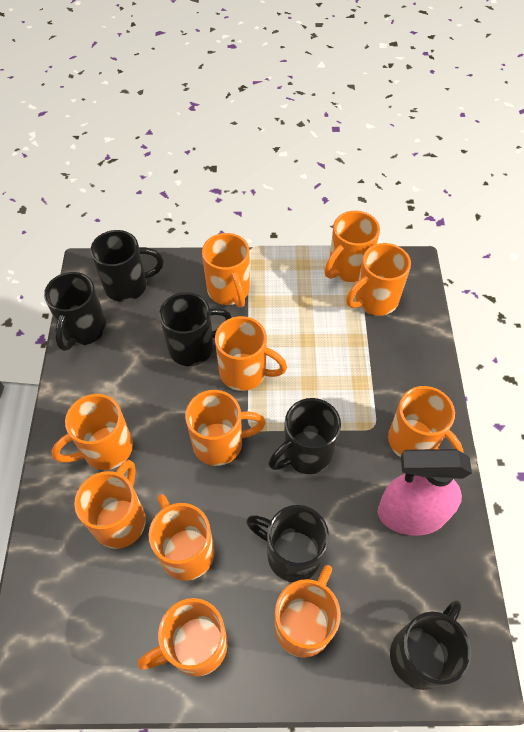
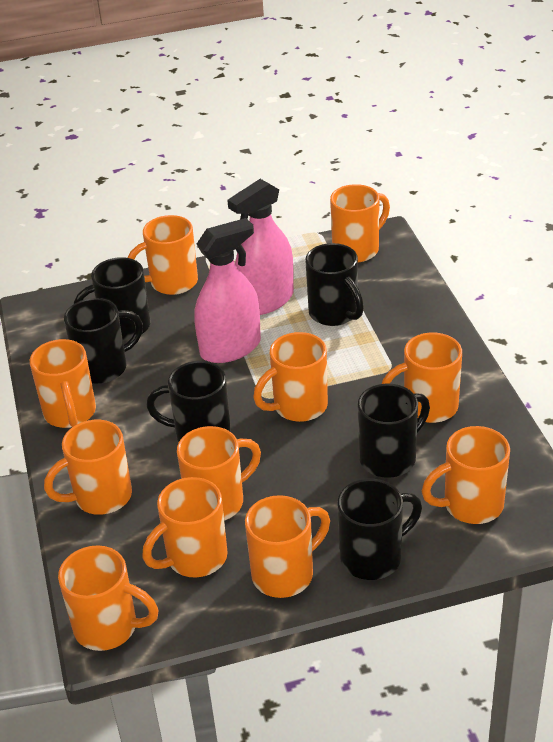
pink spray bottle: 1 -> 2

